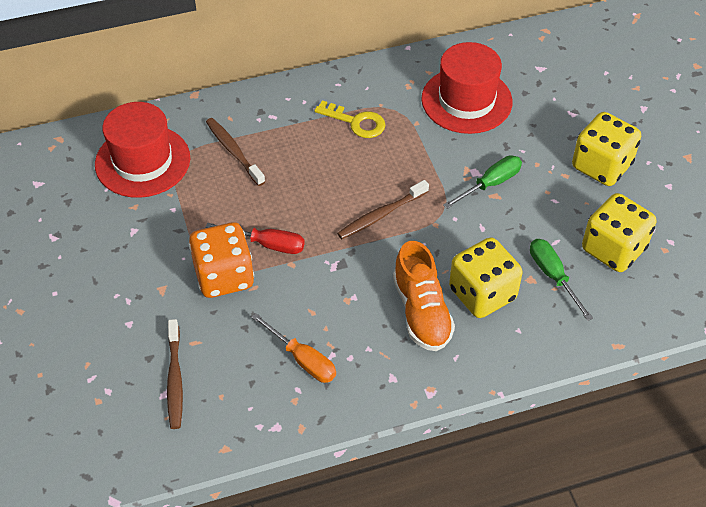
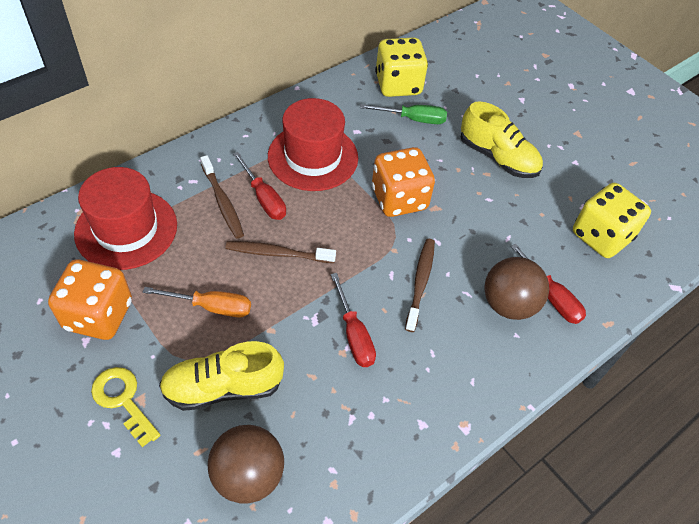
brown ball: 0 -> 2
green screwdriver: 2 -> 1
orange dice: 1 -> 2
orange shoe: 1 -> 0
red screwdriver: 1 -> 3
yellow dice: 3 -> 2
yellow shoe: 0 -> 2

